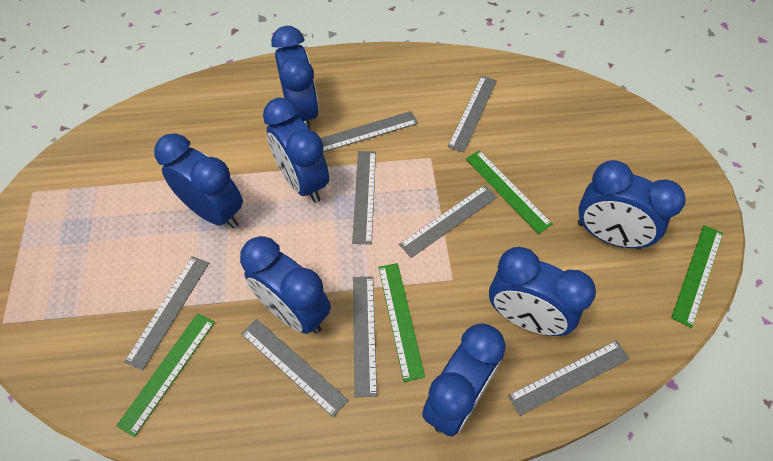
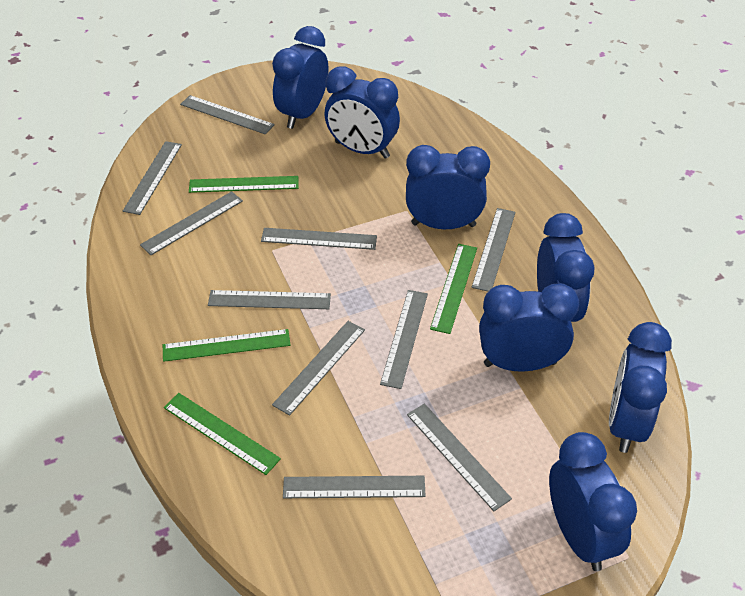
grey ruler: 8 -> 10

